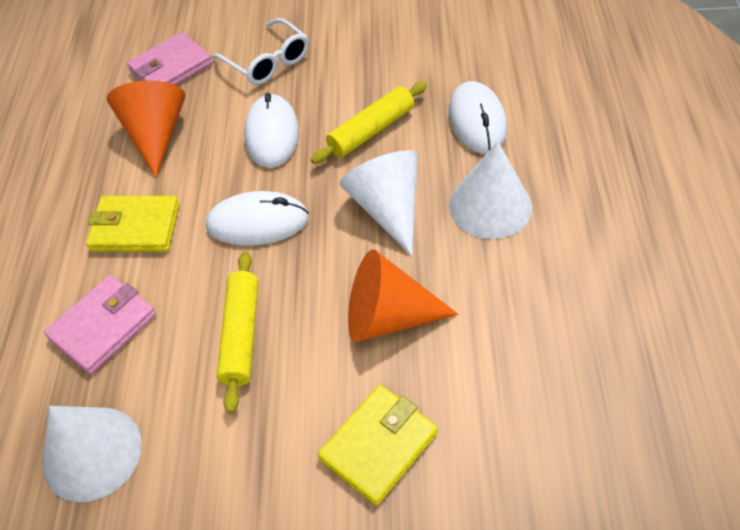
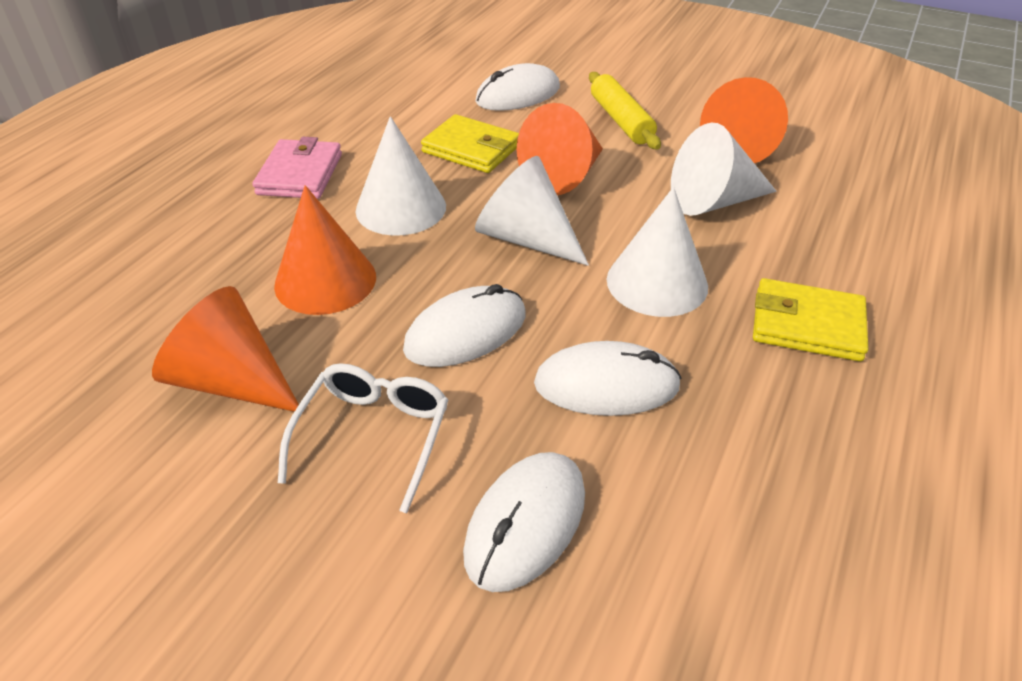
orange cone: 2 -> 4
pink wallet: 2 -> 1
white cone: 3 -> 4
white mouse: 3 -> 4
yellow rolling pin: 2 -> 1

